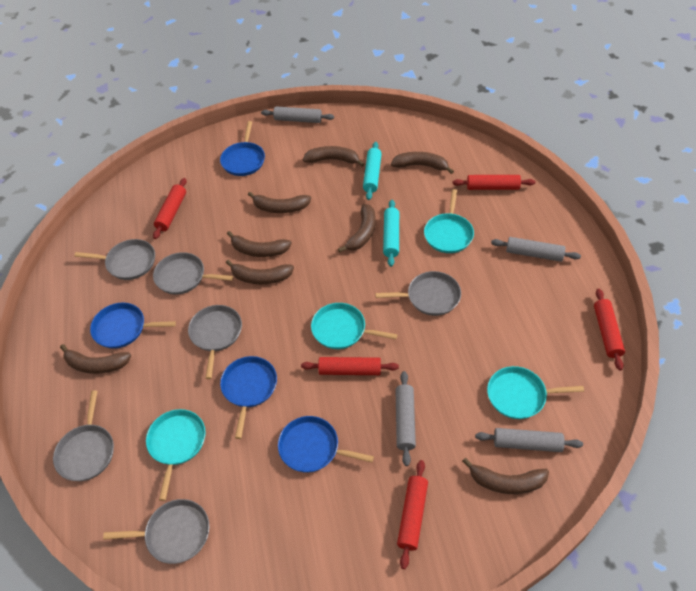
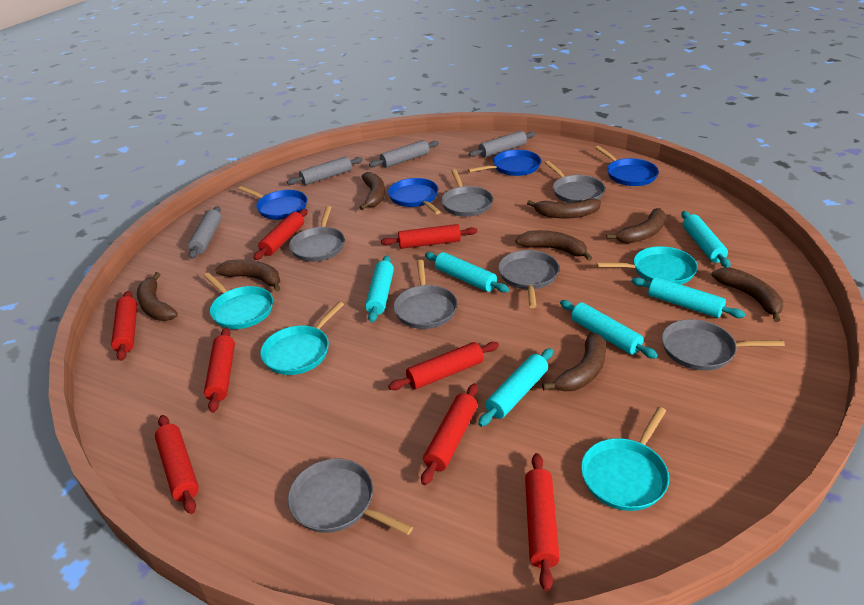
grey pan: 6 -> 7
red rolling pin: 5 -> 8
turquoise rolling pin: 2 -> 6

